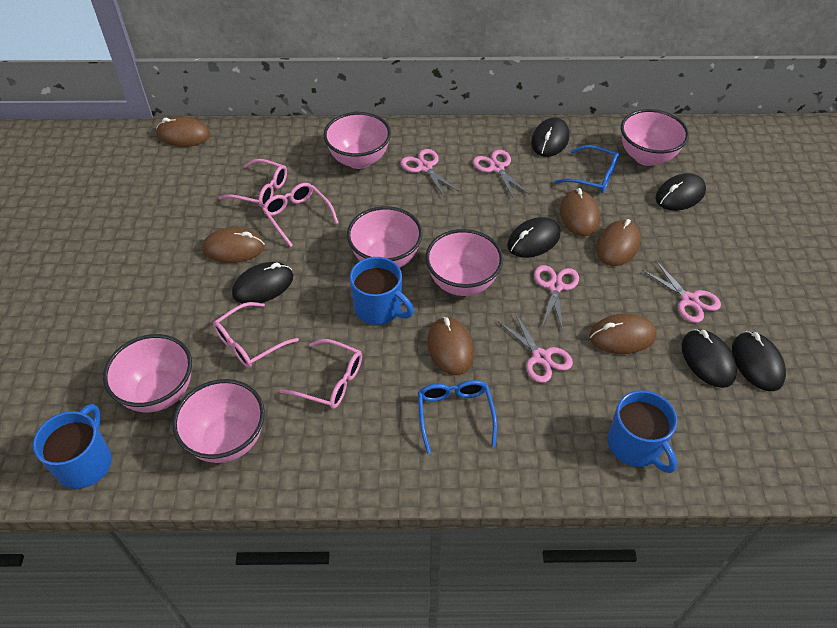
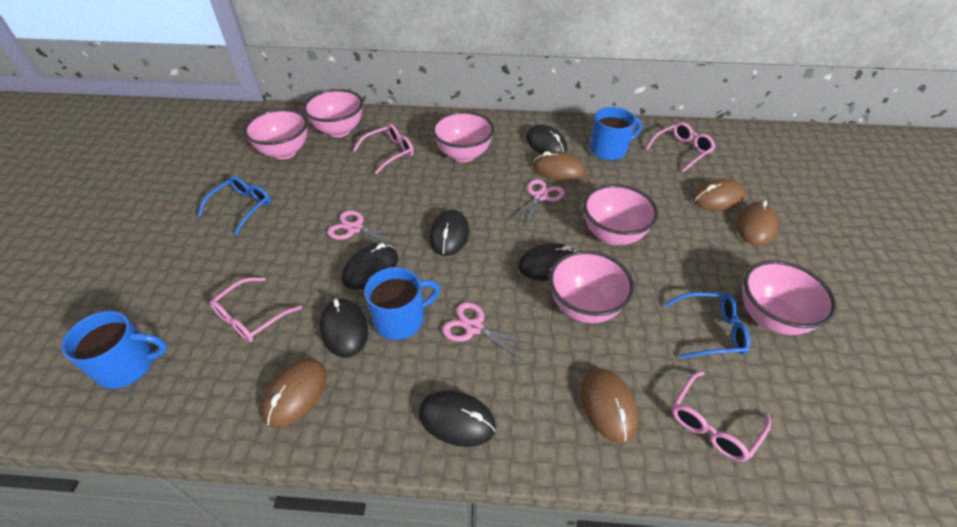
brown mouse: 6 -> 5
pink scissors: 5 -> 3

